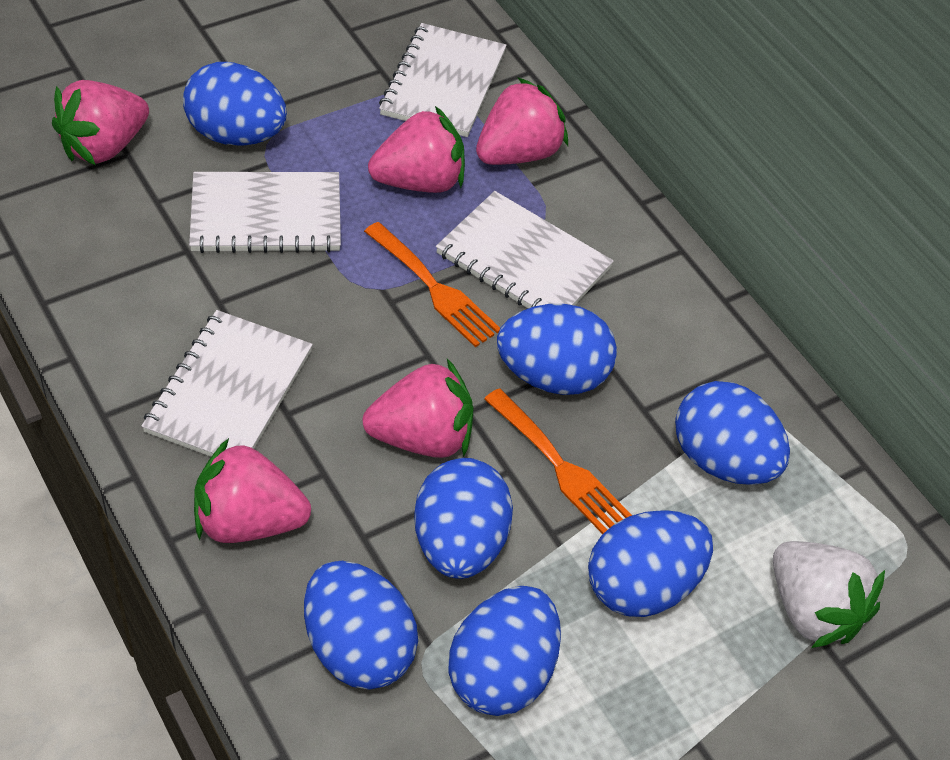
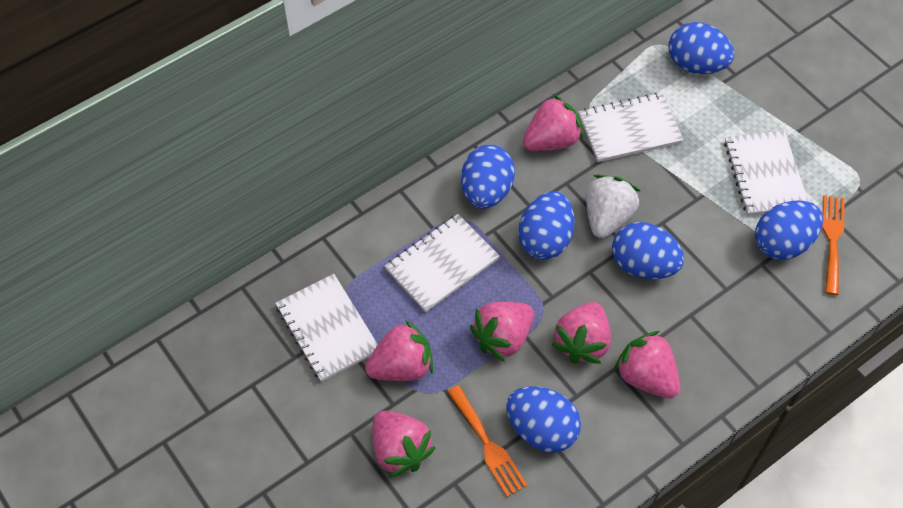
blue egg: 7 -> 6
pink strawberry: 5 -> 6

